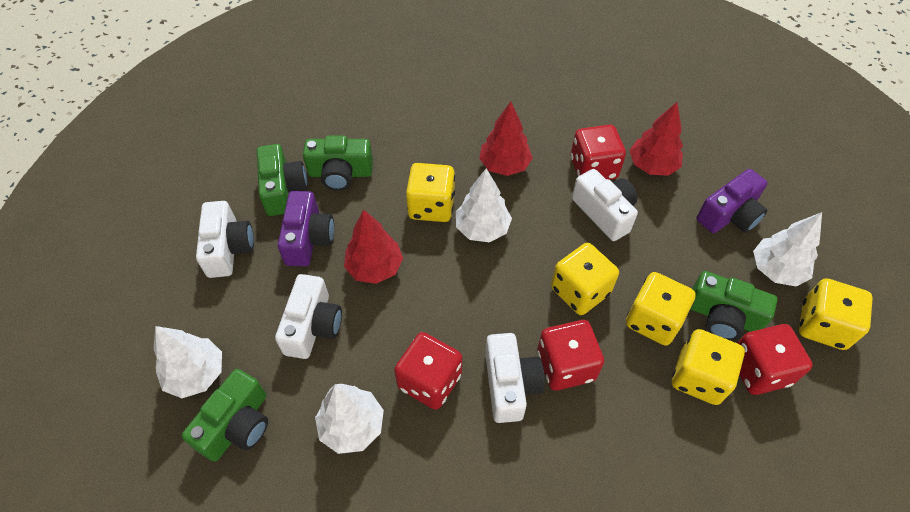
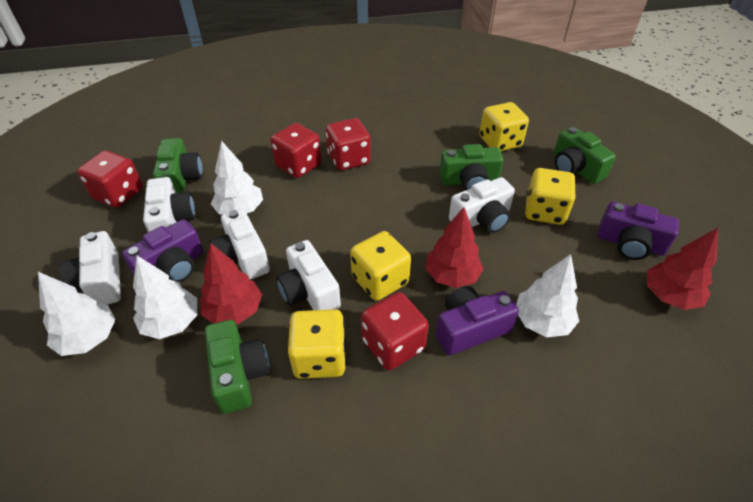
purple camera: 2 -> 3
white camera: 4 -> 5
yellow dice: 5 -> 4

